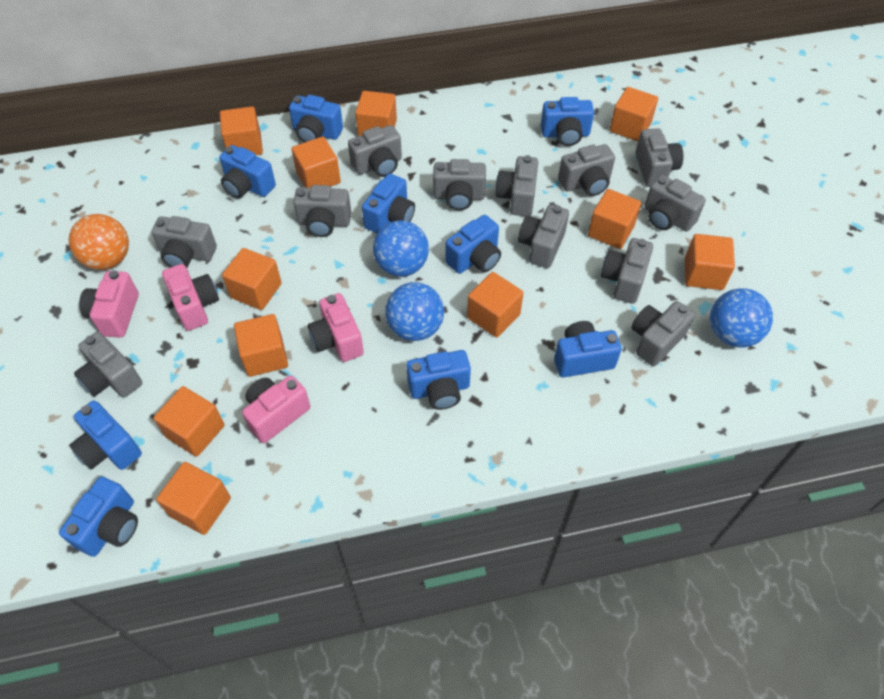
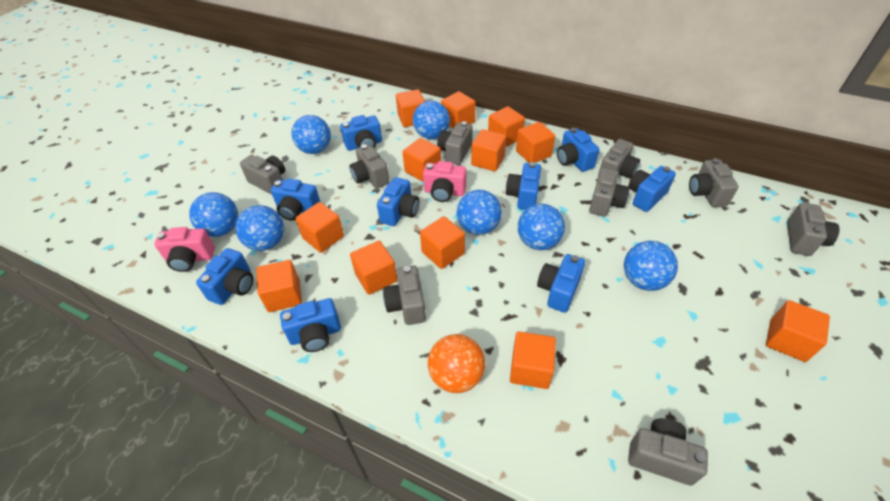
blue ball: 3 -> 7
grey camera: 12 -> 9
orange cube: 11 -> 12
pink camera: 4 -> 2

